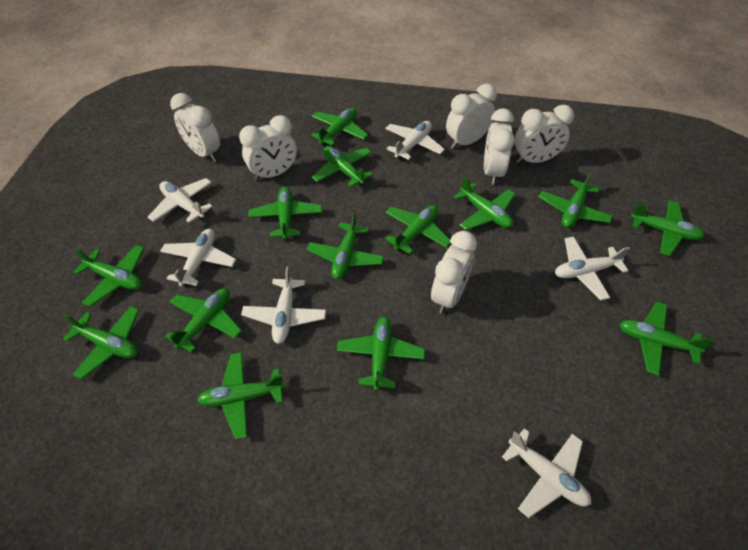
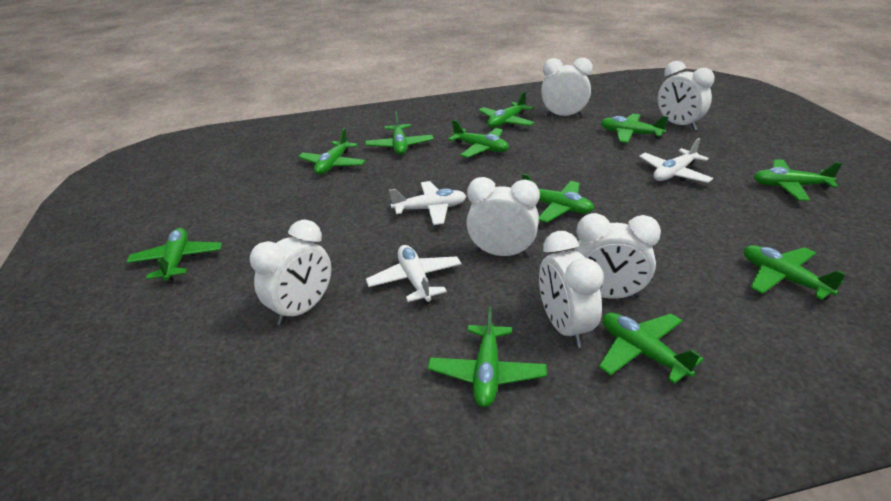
green plane: 14 -> 11
white plane: 6 -> 3

